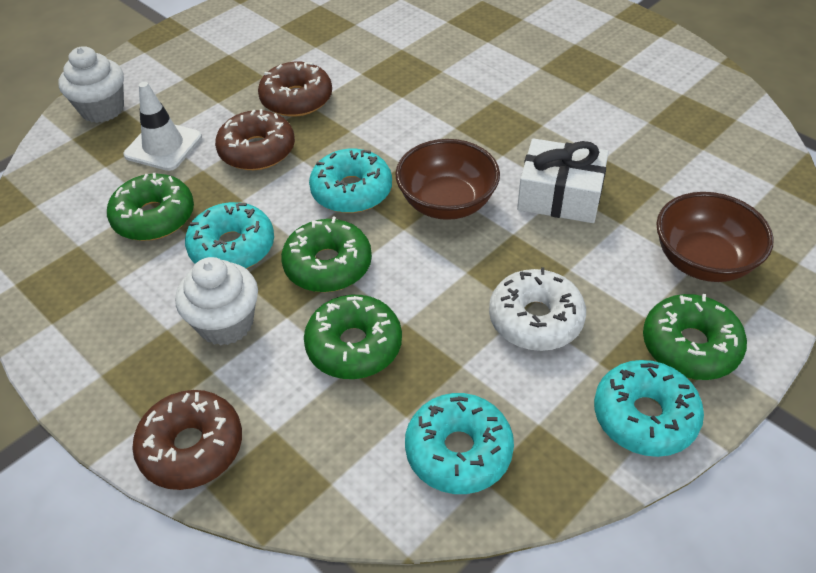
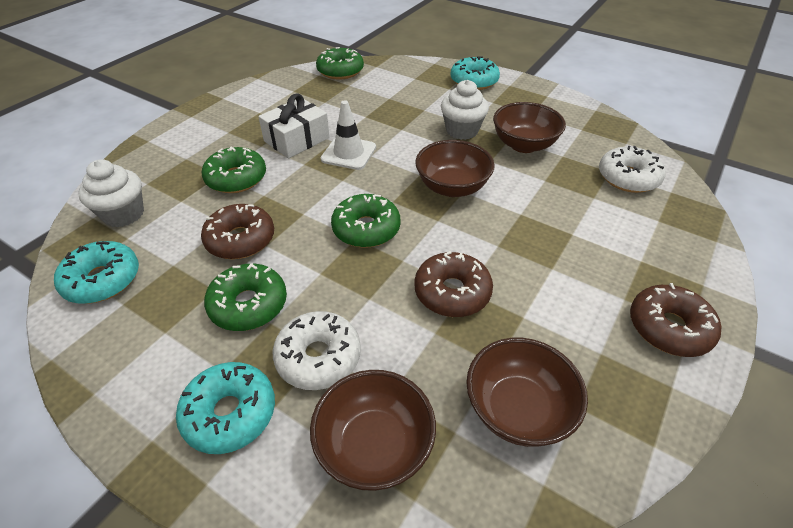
brown bowl: 2 -> 4
turquoise donut: 4 -> 3
white donut: 1 -> 2

